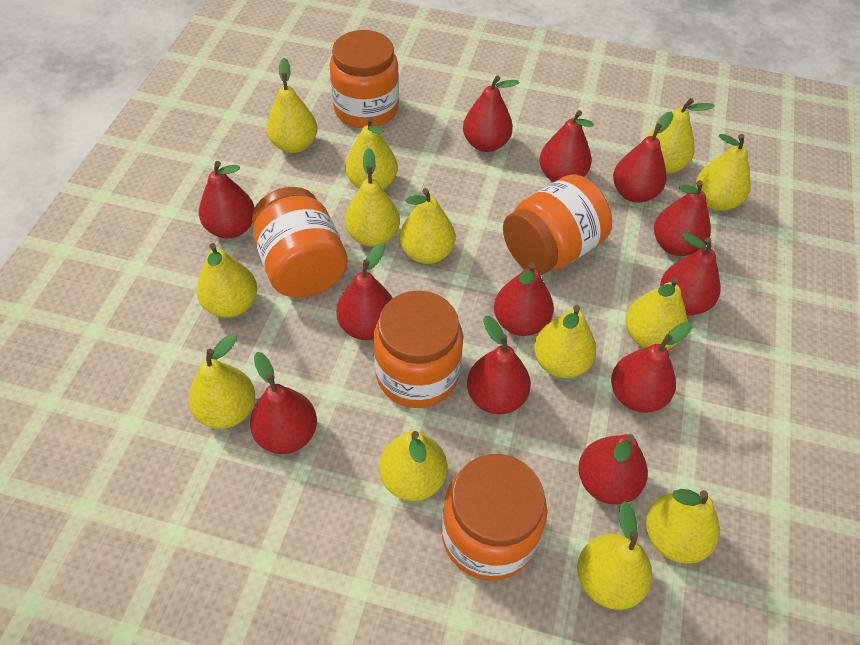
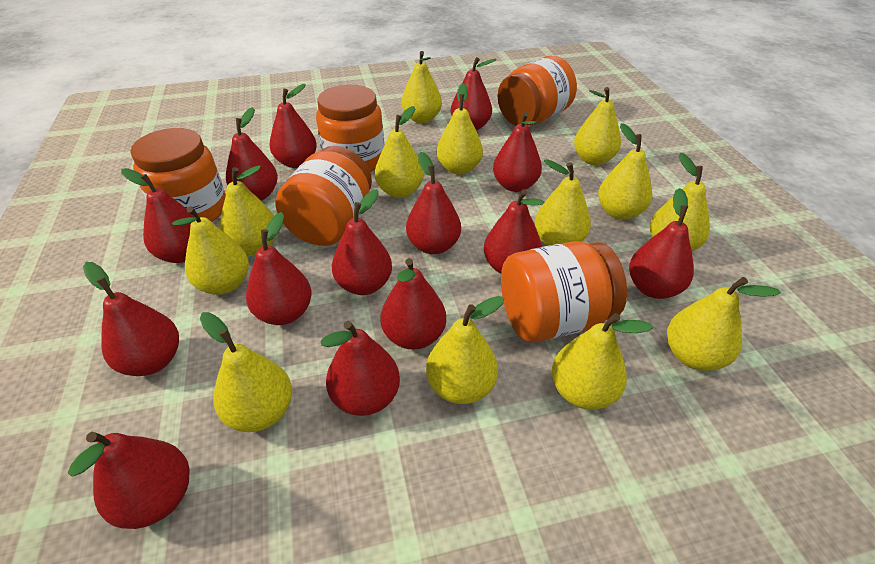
red pear: 12 -> 14

